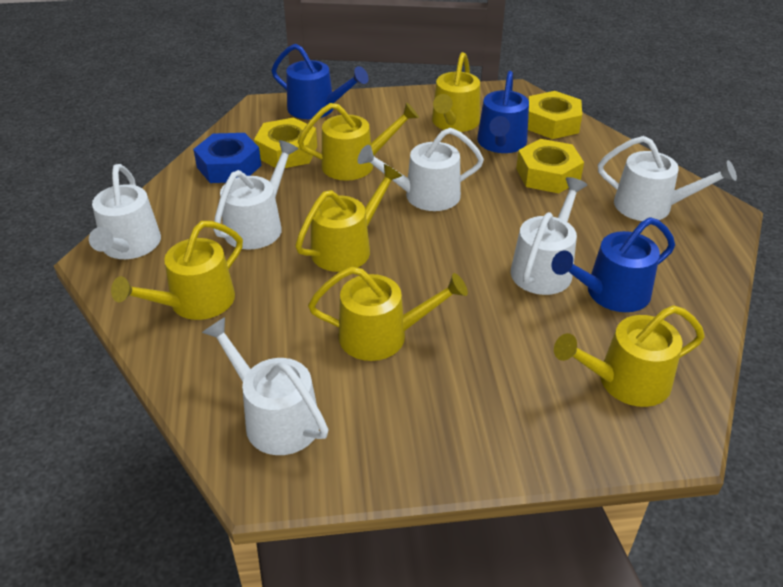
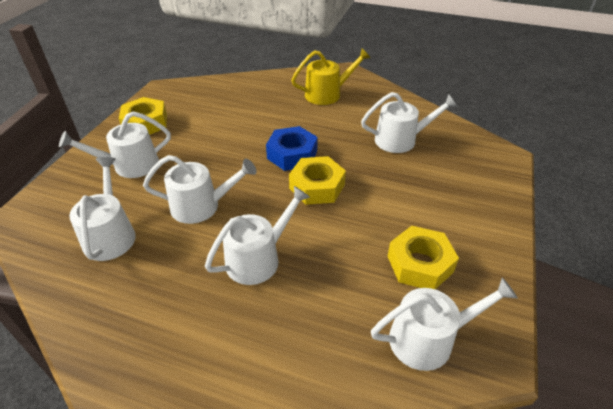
blue watering can: 3 -> 0
yellow watering can: 6 -> 1

